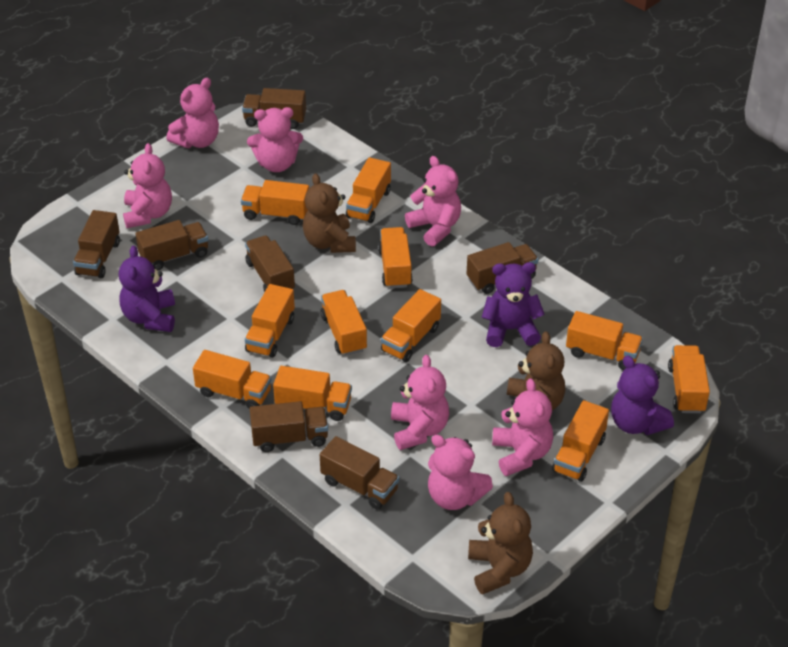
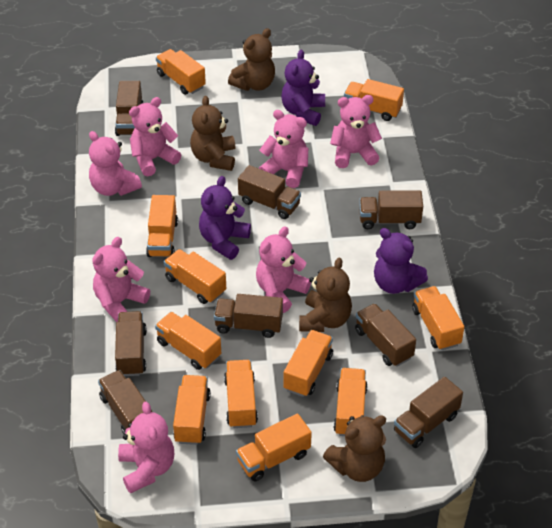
brown teddy bear: 3 -> 4
brown truck: 7 -> 8

